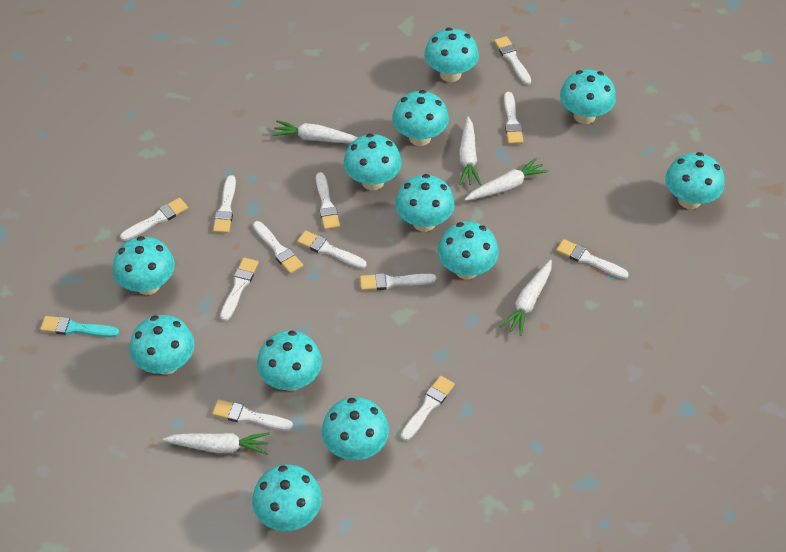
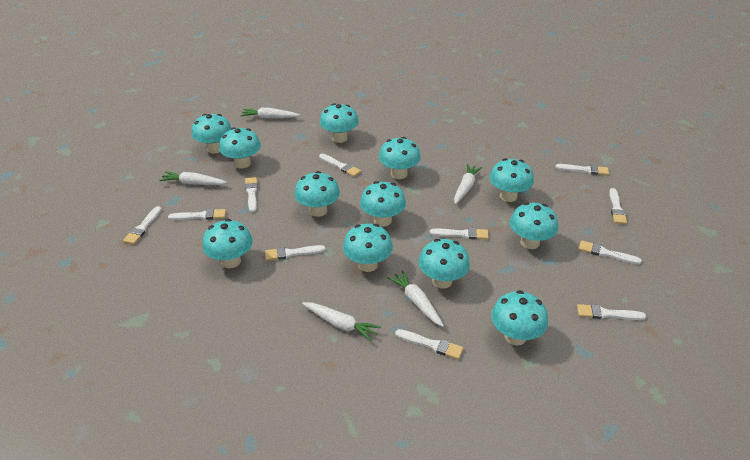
turquoise brush: 1 -> 0
white brush: 12 -> 11

